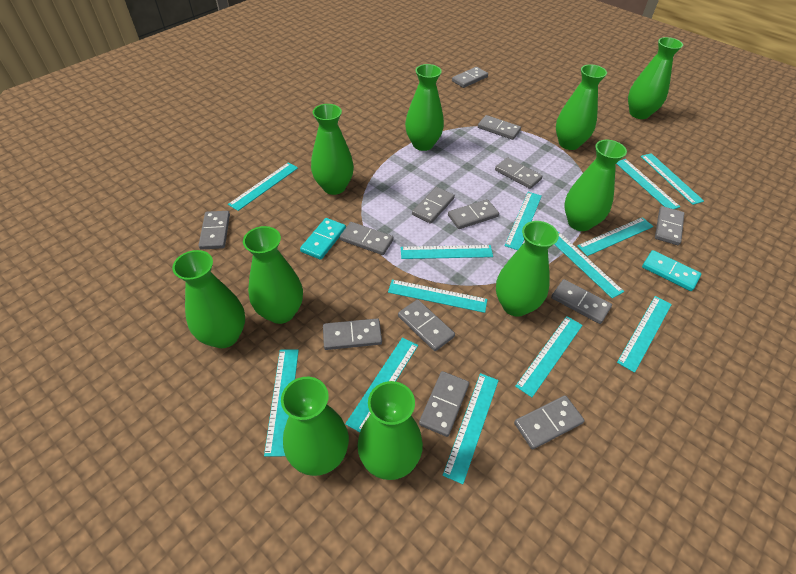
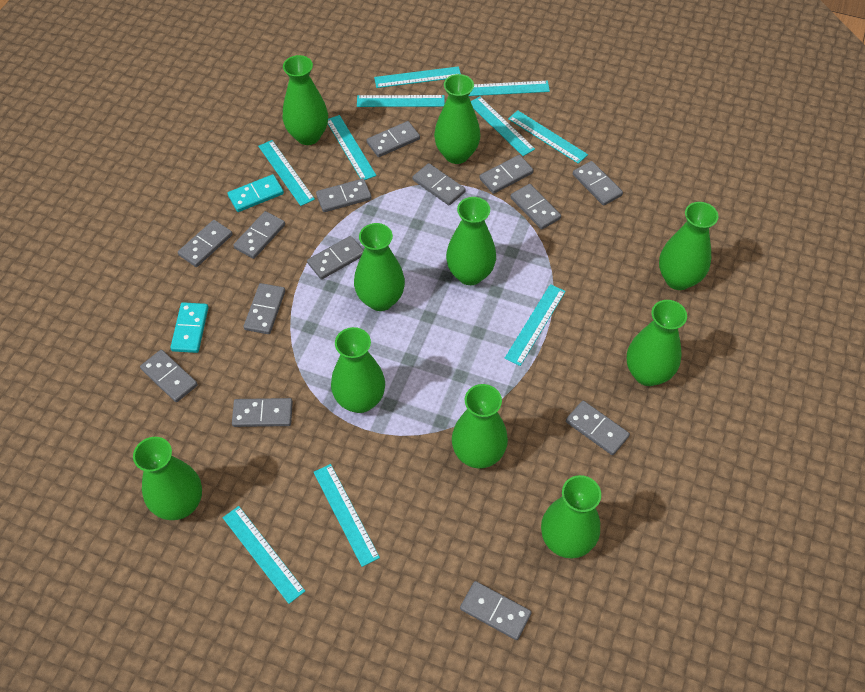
grey domino: 13 -> 14
turquoise ruler: 13 -> 10

